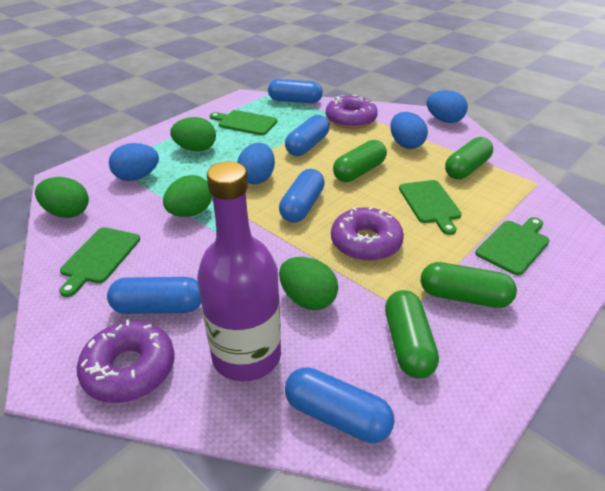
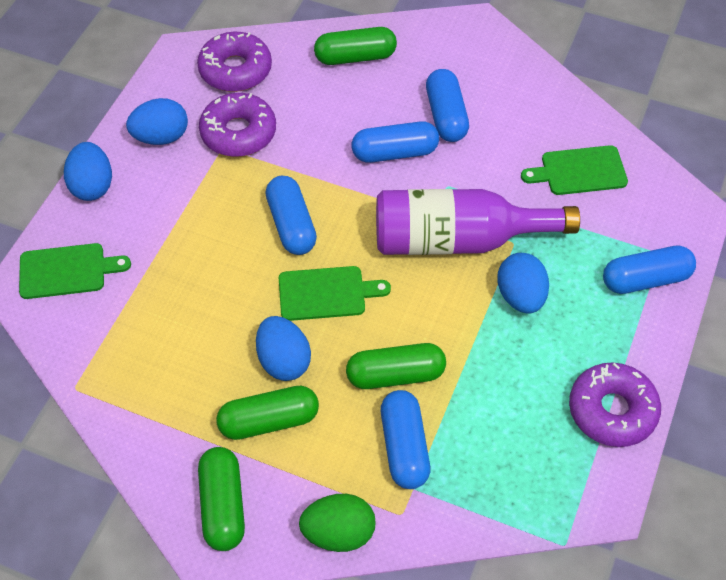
green cutting board: 4 -> 3
green egg: 4 -> 1

